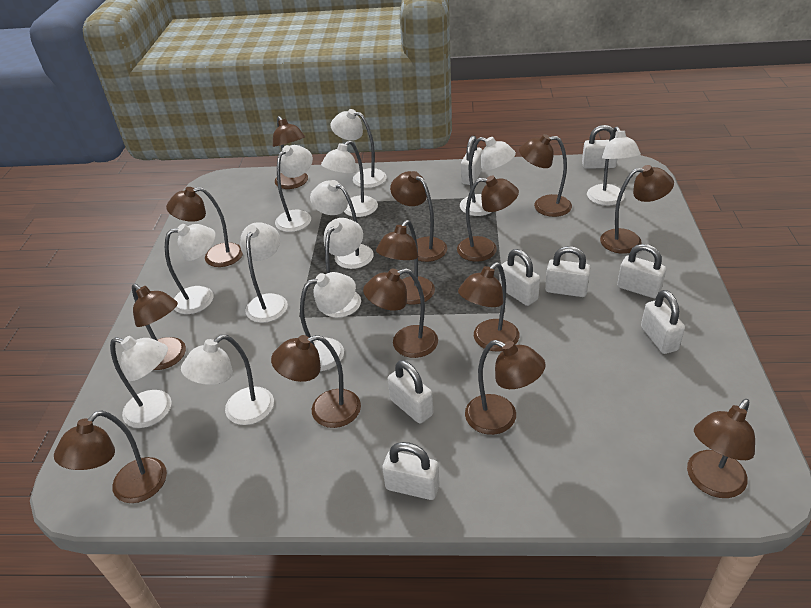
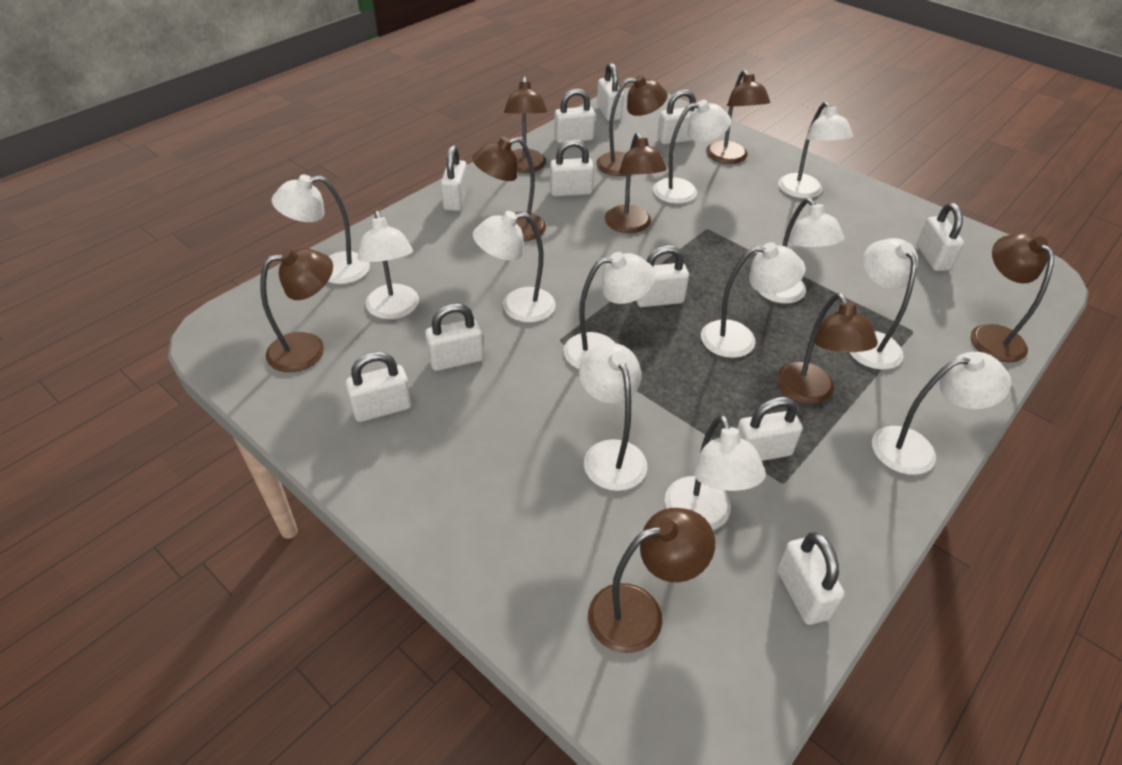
brown lamp: 14 -> 9
white padlock: 8 -> 11

